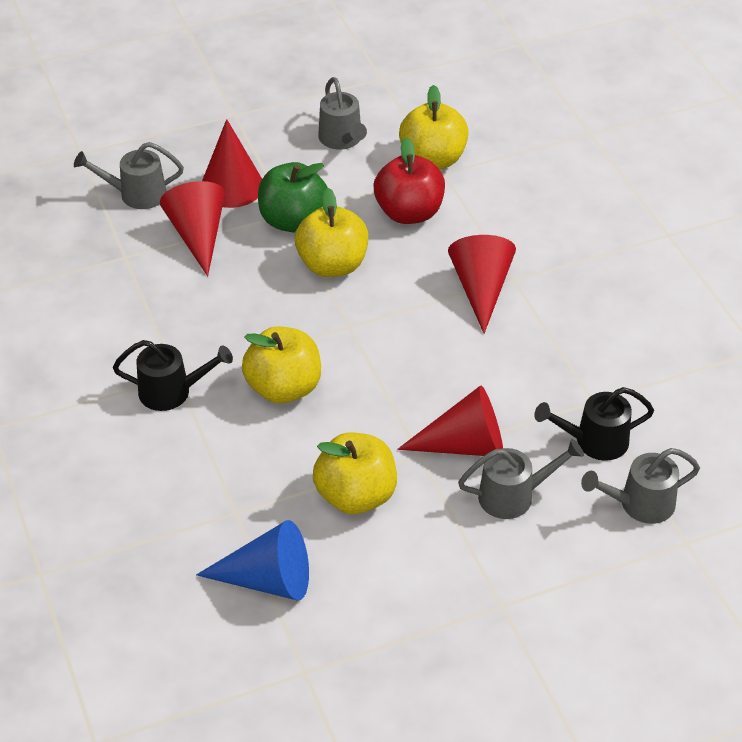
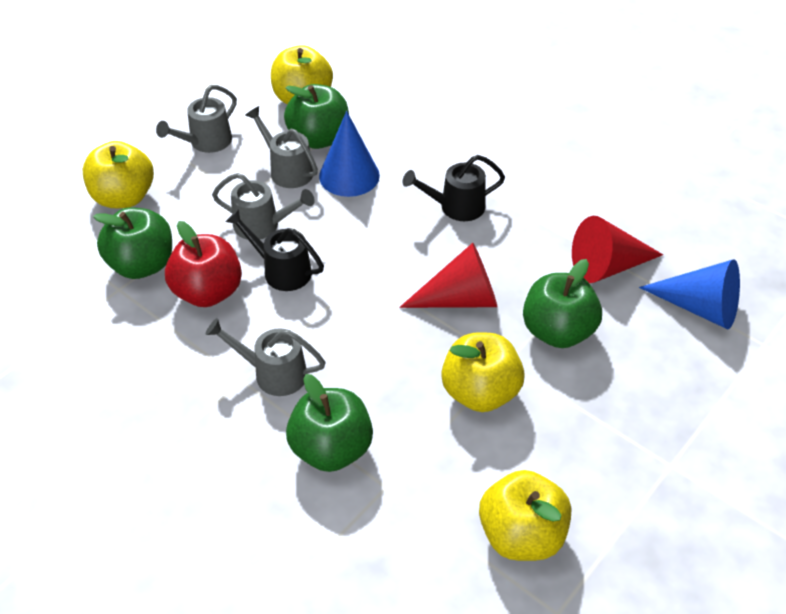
blue cone: 1 -> 2
green apple: 1 -> 4
red cone: 4 -> 2

